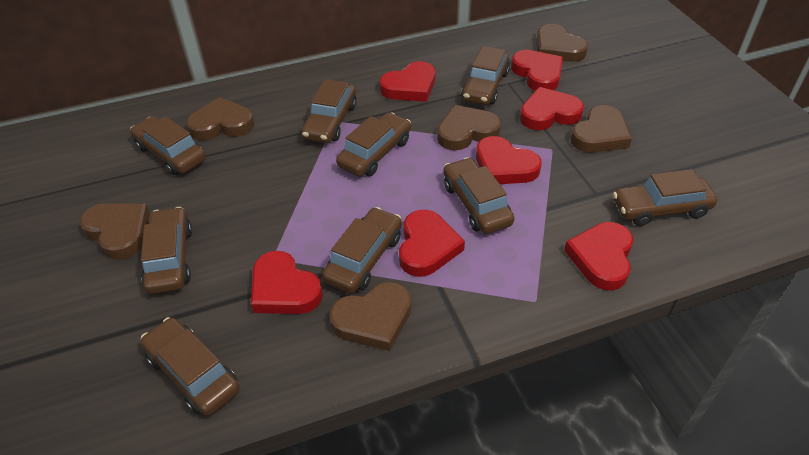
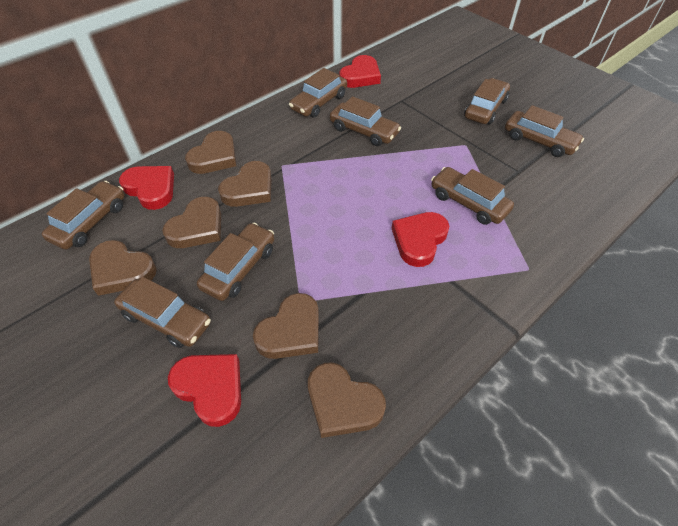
brown car: 9 -> 8
red heart: 7 -> 4

